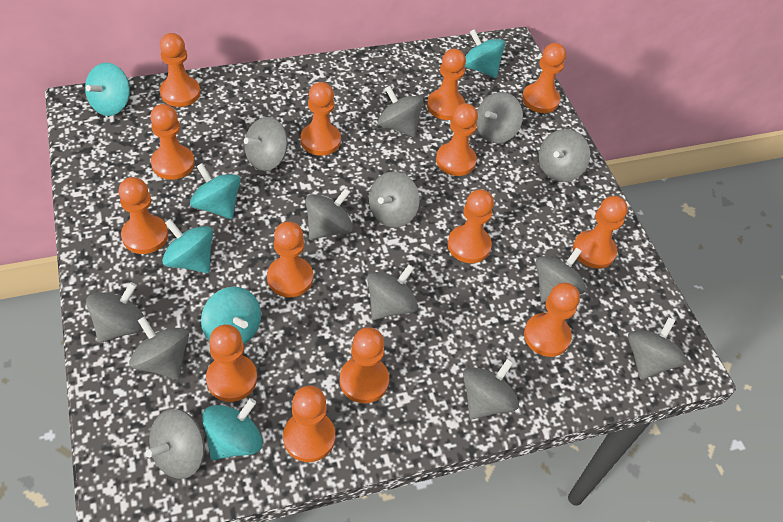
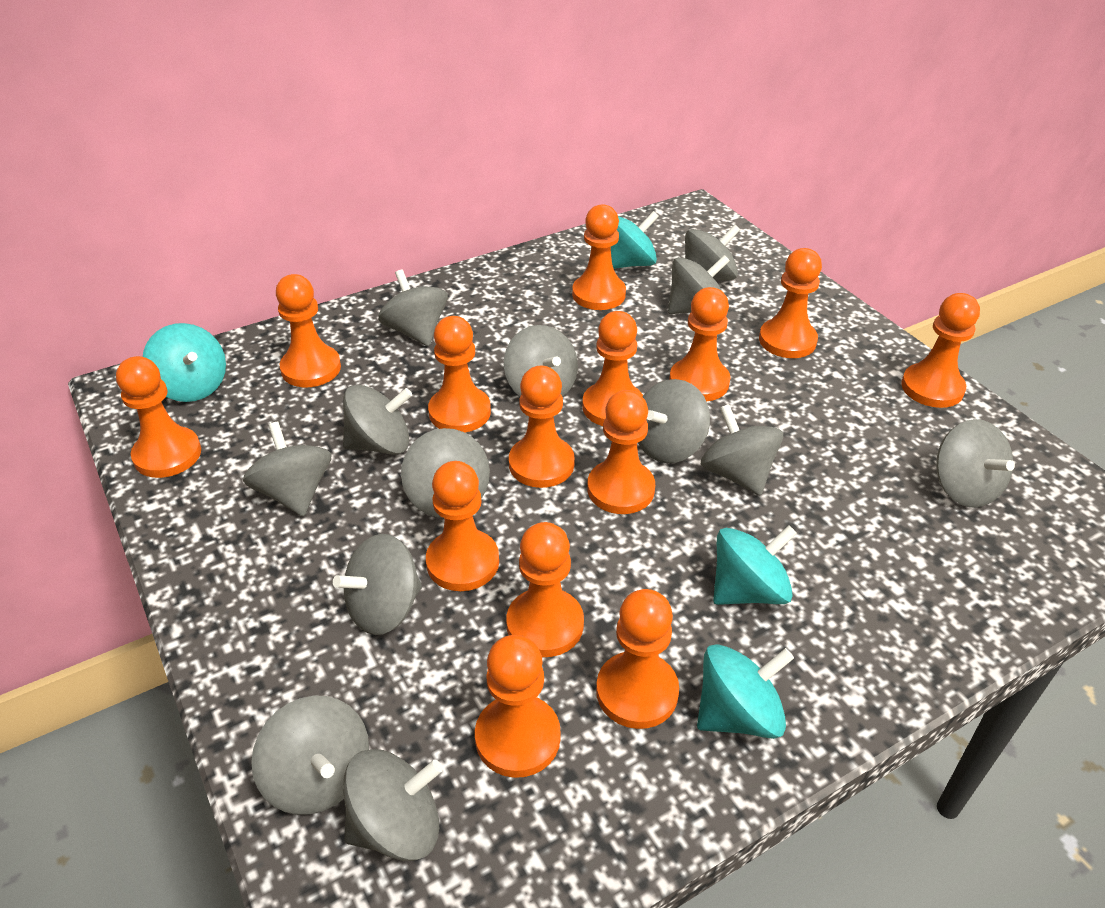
turquoise spinning top: 6 -> 4

